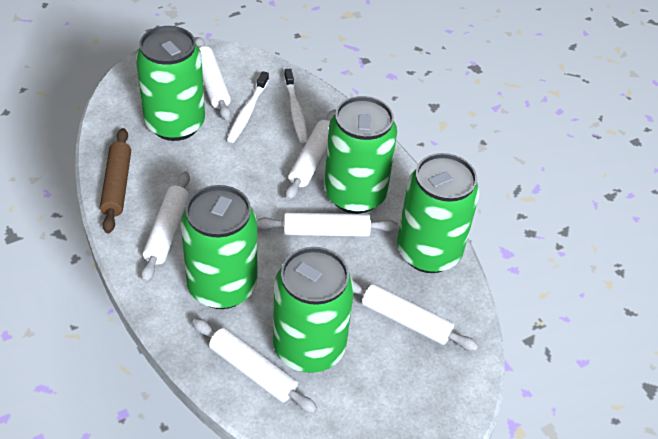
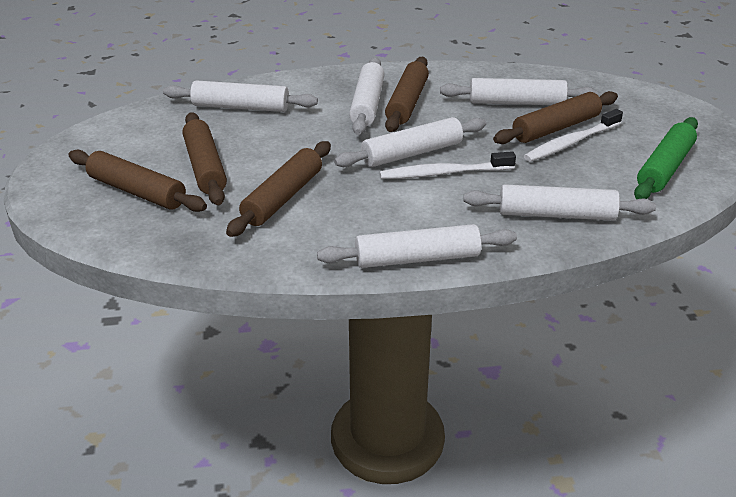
brown rolling pin: 1 -> 5
green can: 5 -> 0
green rolling pin: 0 -> 1

